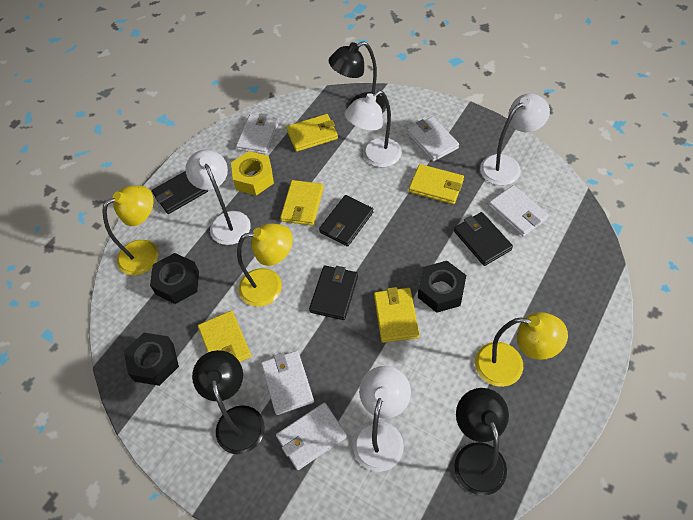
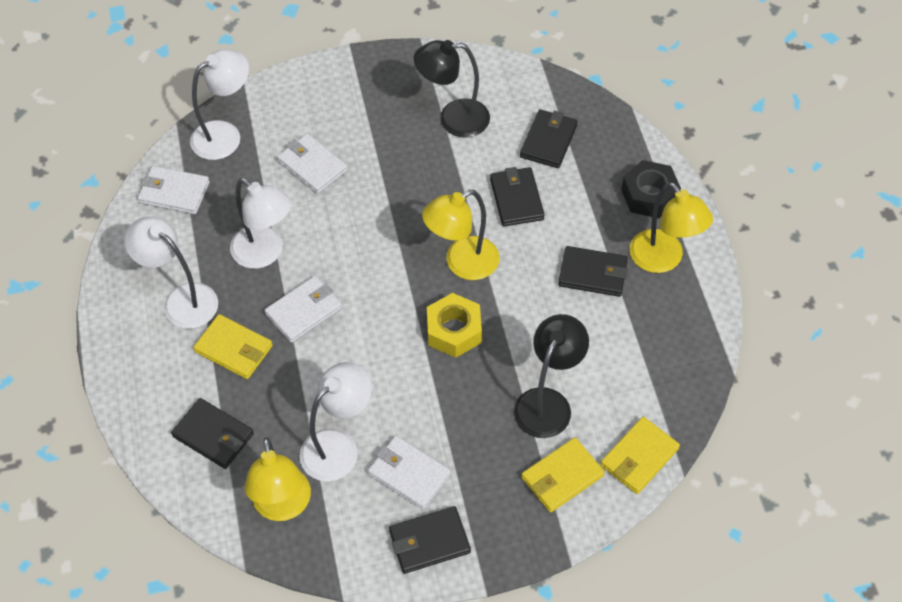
black lamp: 3 -> 2
black nut: 3 -> 1
black wallet: 4 -> 5
white wallet: 5 -> 4
yellow wallet: 5 -> 3

